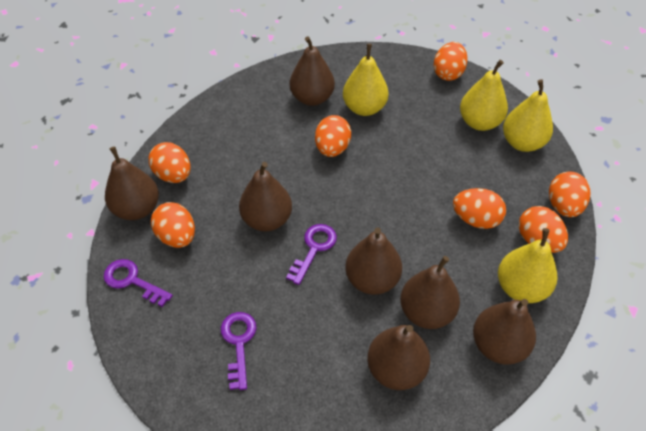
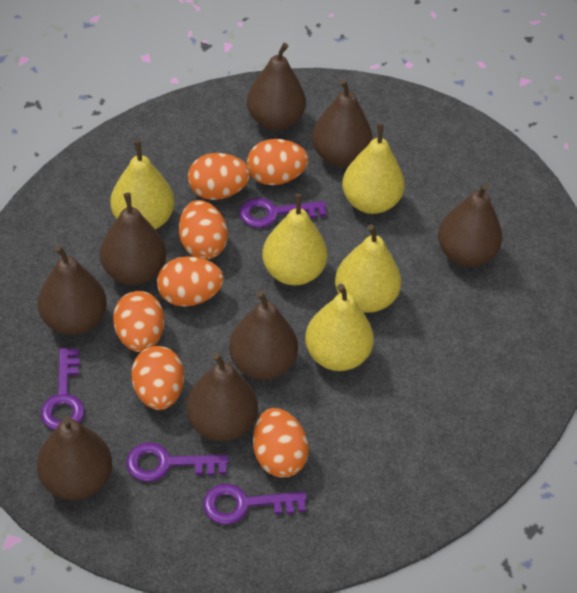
brown pear: 7 -> 8
purple key: 3 -> 4
yellow pear: 4 -> 5

